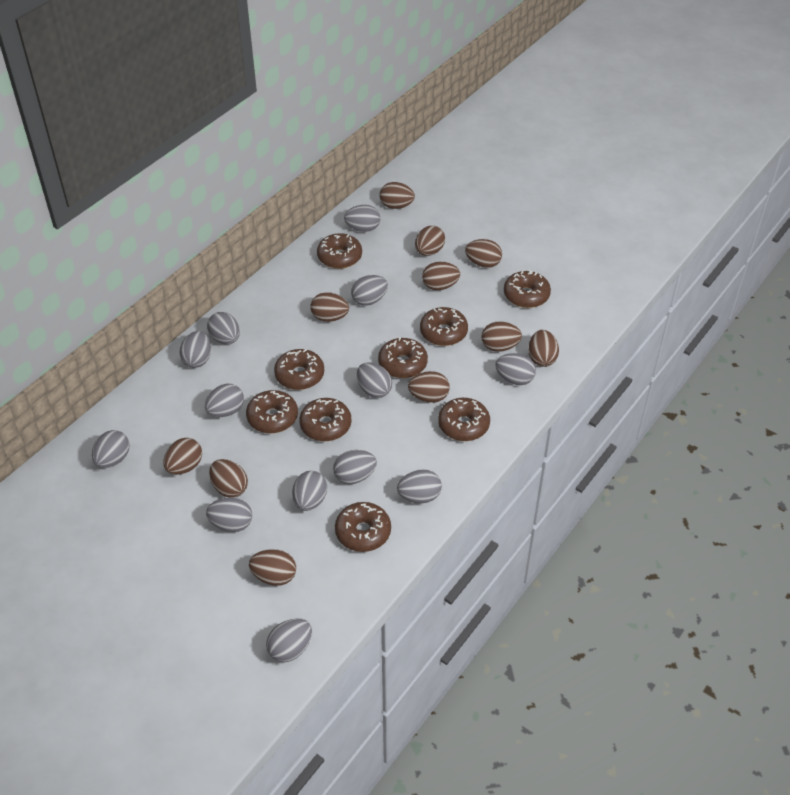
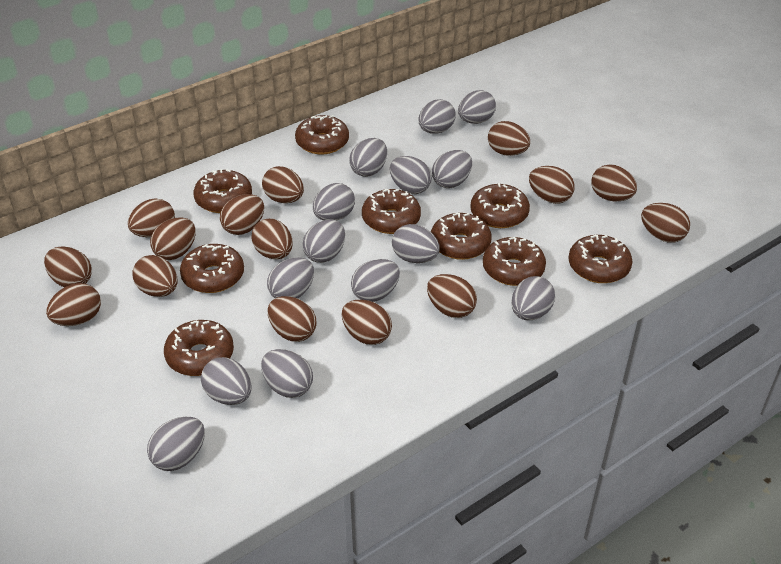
brown egg: 11 -> 15
grey egg: 13 -> 14

